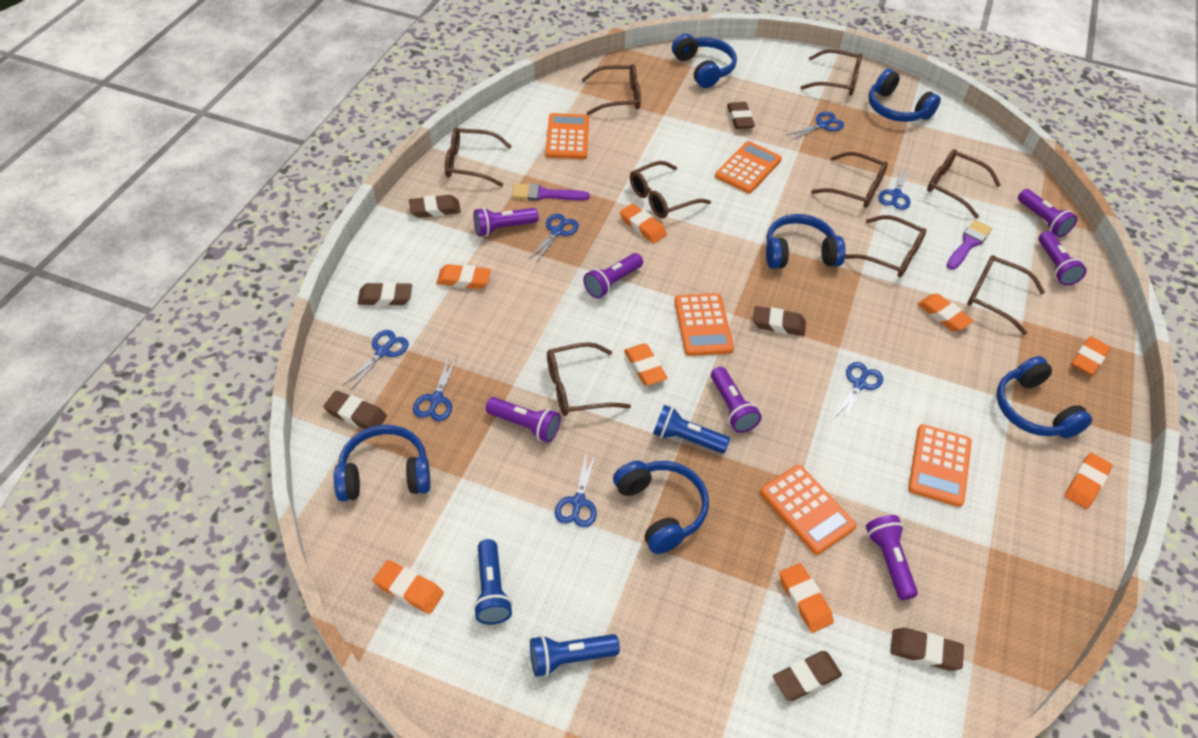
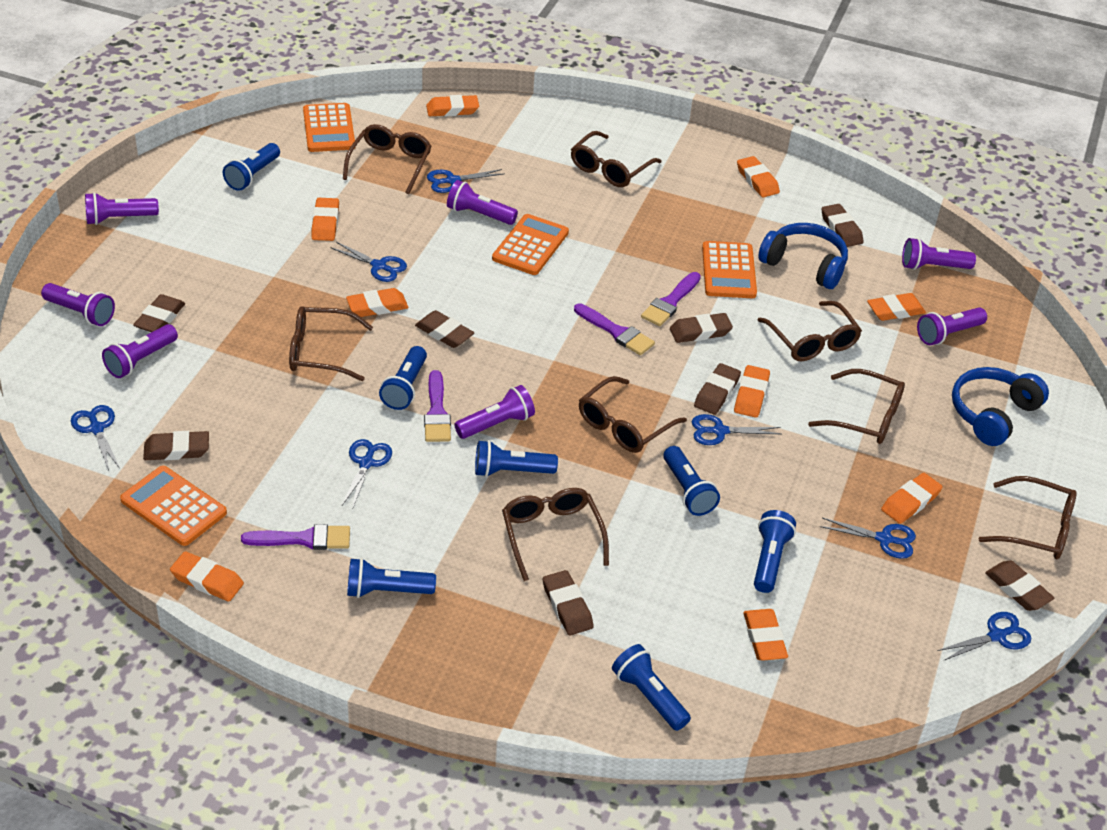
blue flashlight: 3 -> 7
blue headphones: 6 -> 2
brown eraser: 7 -> 8
brown glasses: 9 -> 8
orange calculator: 5 -> 4
orange eraser: 8 -> 9
purple brush: 2 -> 4

